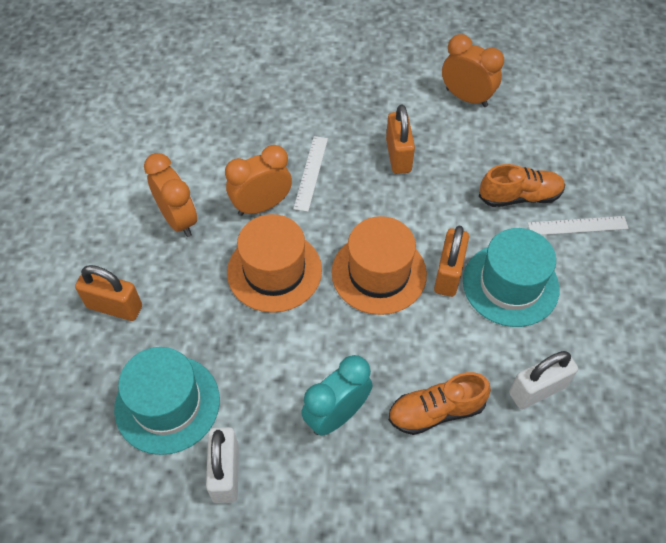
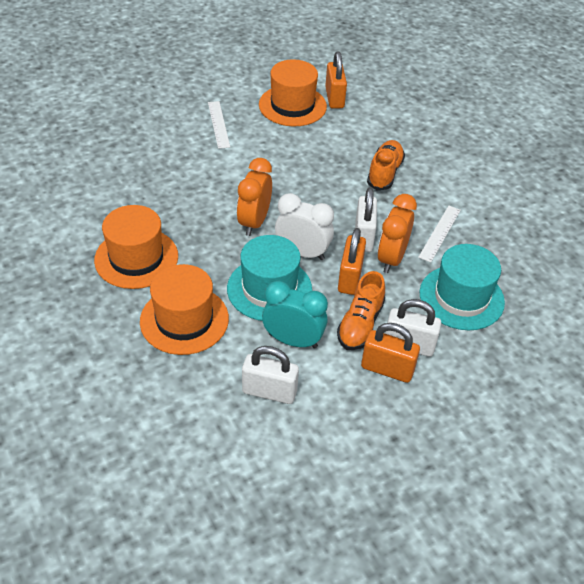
orange clock: 3 -> 2
orange hat: 2 -> 3
white clock: 0 -> 1
white padlock: 2 -> 3

